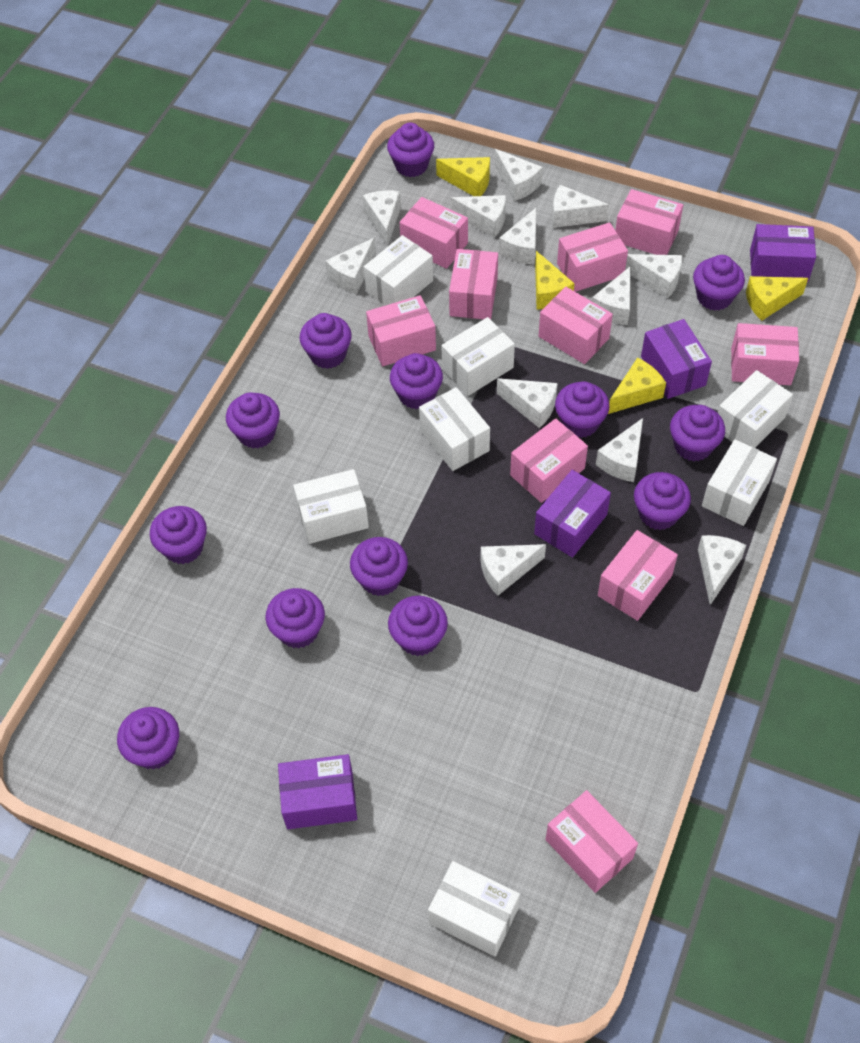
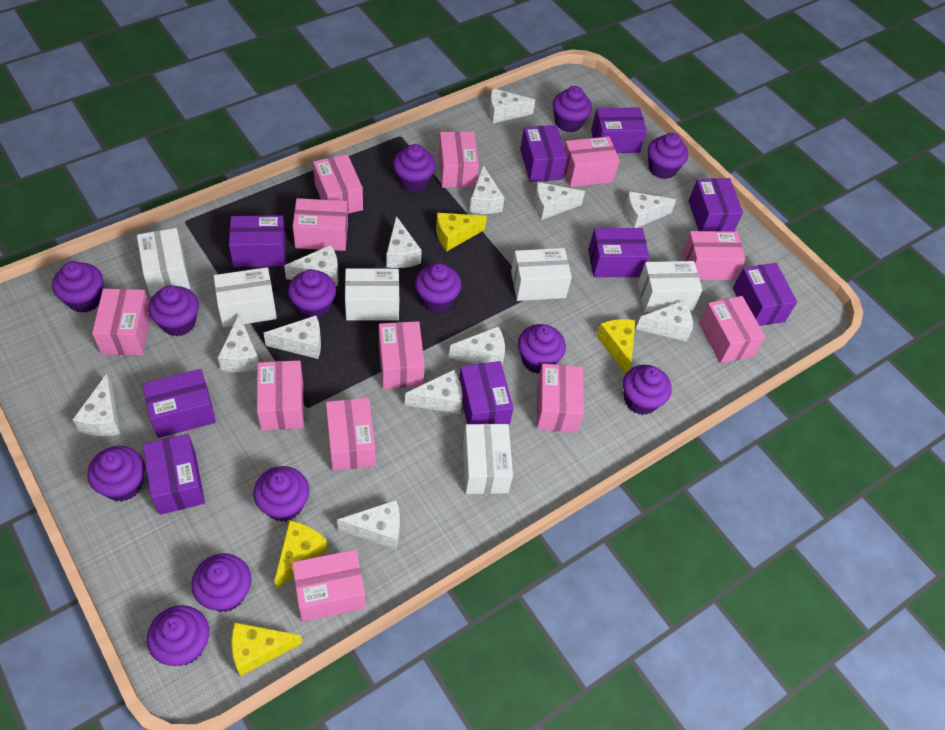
pink box: 10 -> 12
purple box: 4 -> 9
white box: 7 -> 6
white cheese: 12 -> 13

